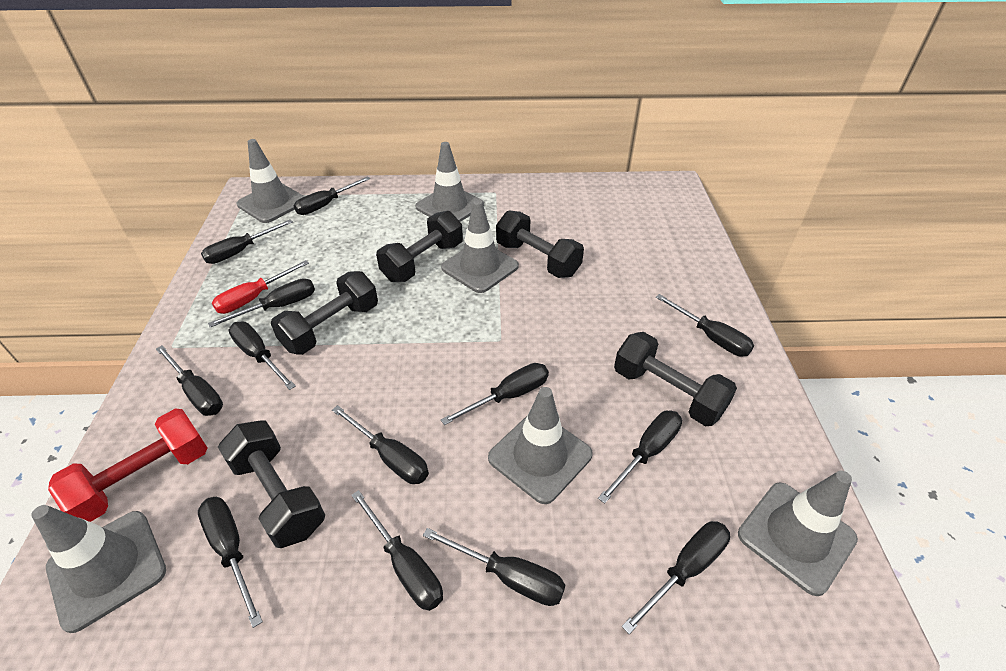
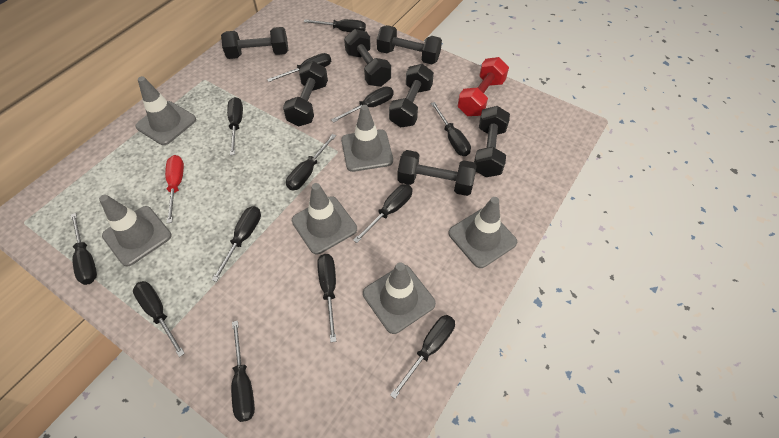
black dumbbell: 5 -> 7

